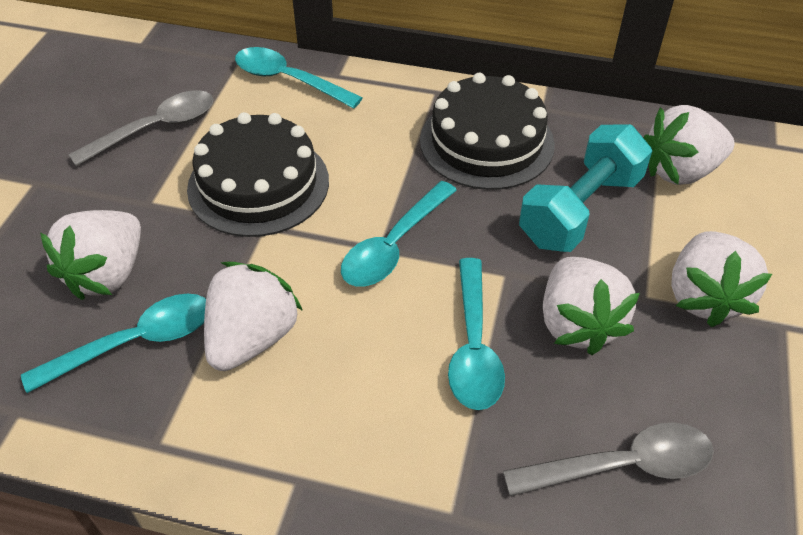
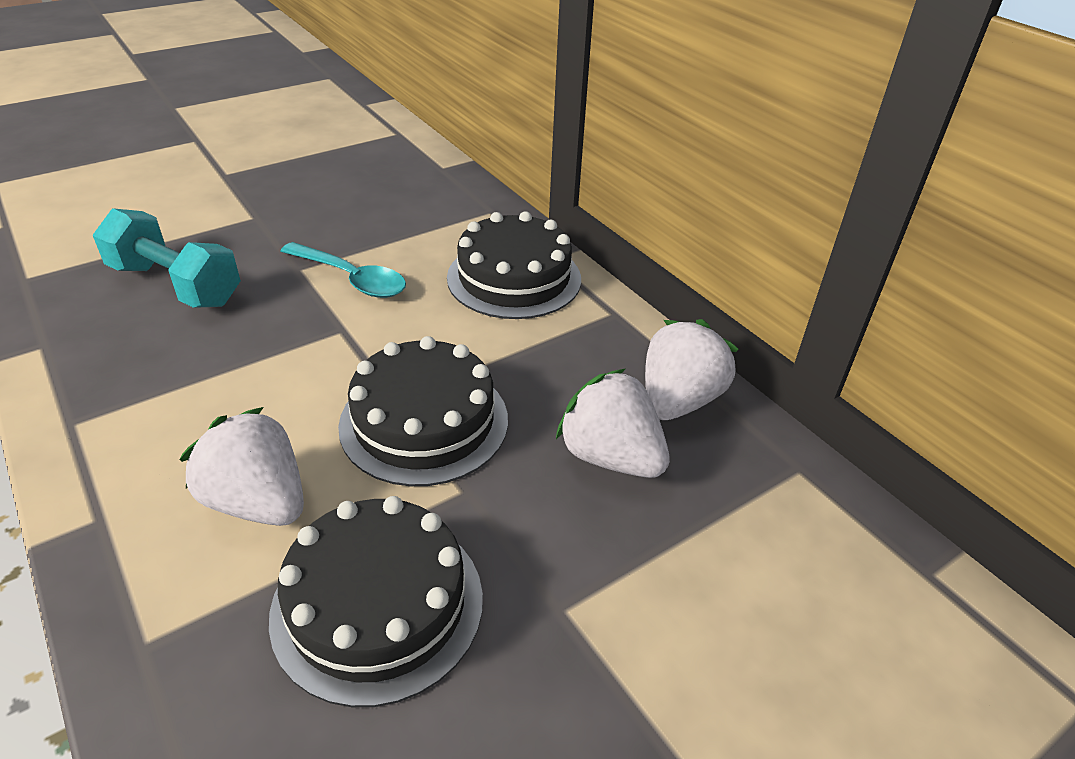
black cake: 2 -> 3
grey spoon: 2 -> 0
turquoise spoon: 4 -> 1
white strawberry: 5 -> 3

